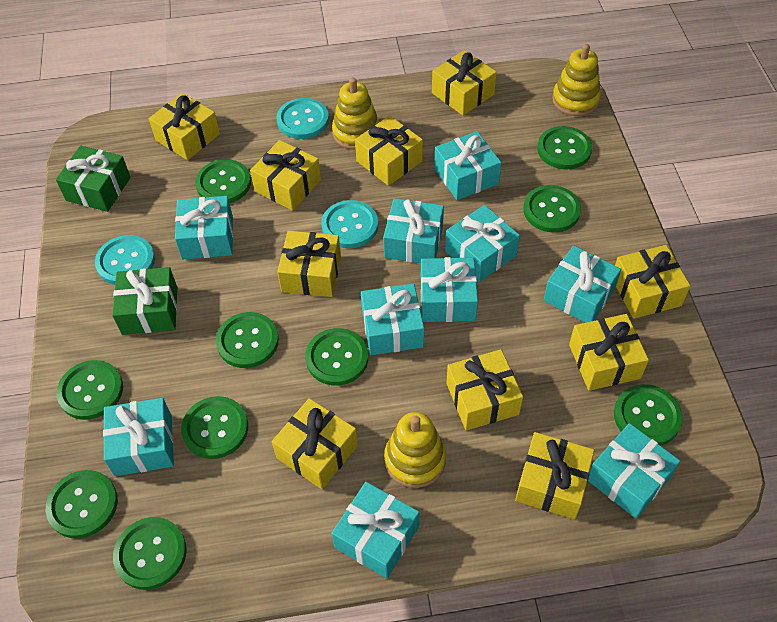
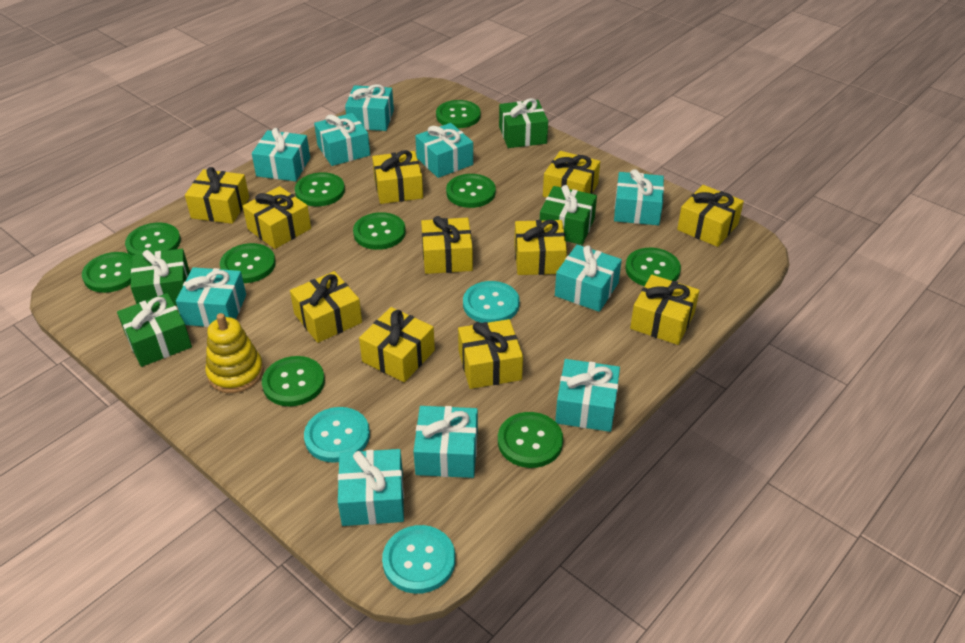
green gift: 2 -> 4
yellow gift: 10 -> 11
yellow stacking toy: 3 -> 1

